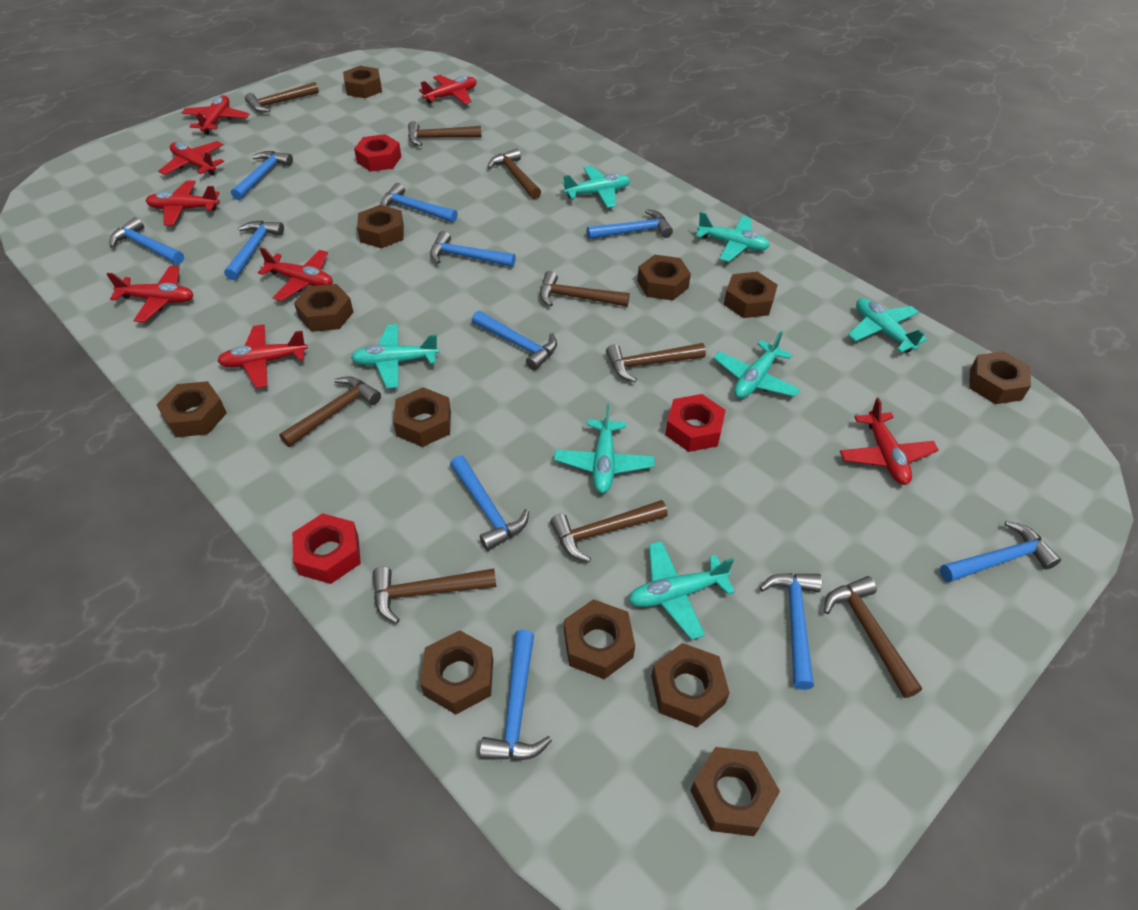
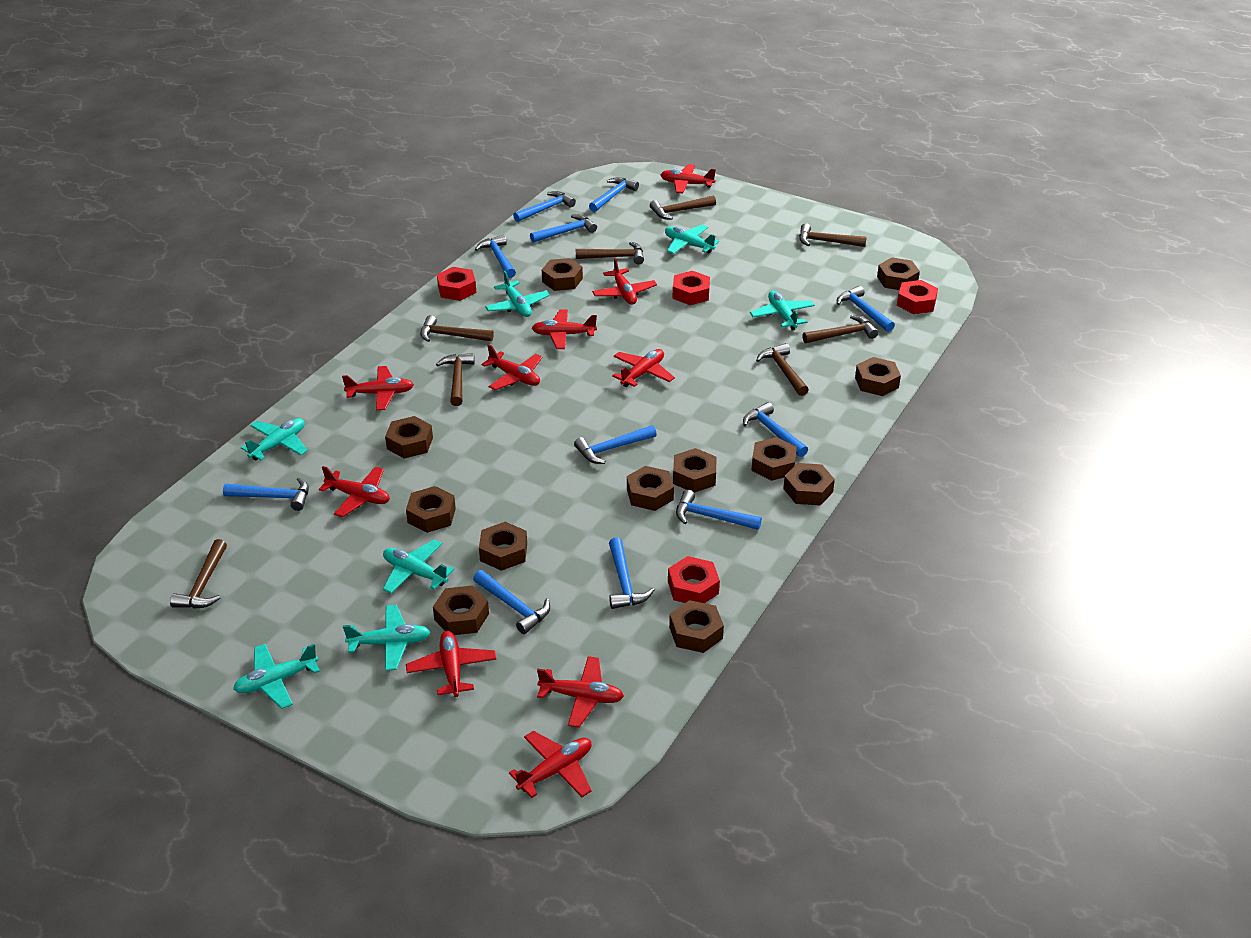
brown hammer: 9 -> 8
red nut: 3 -> 4
red plane: 8 -> 10

